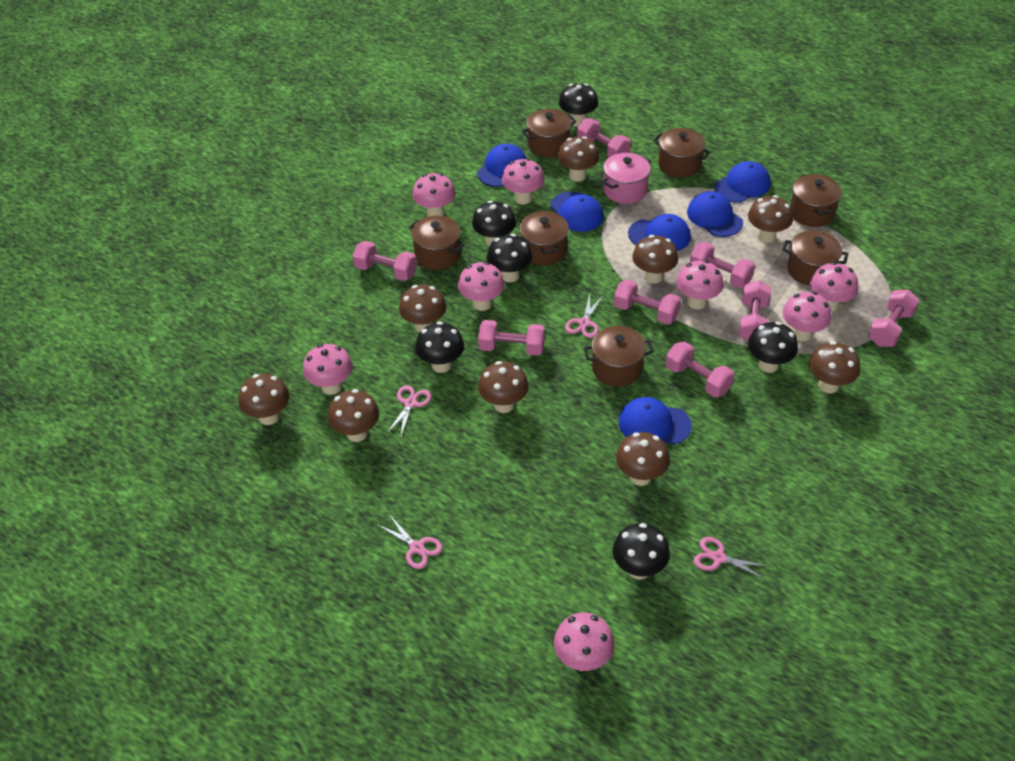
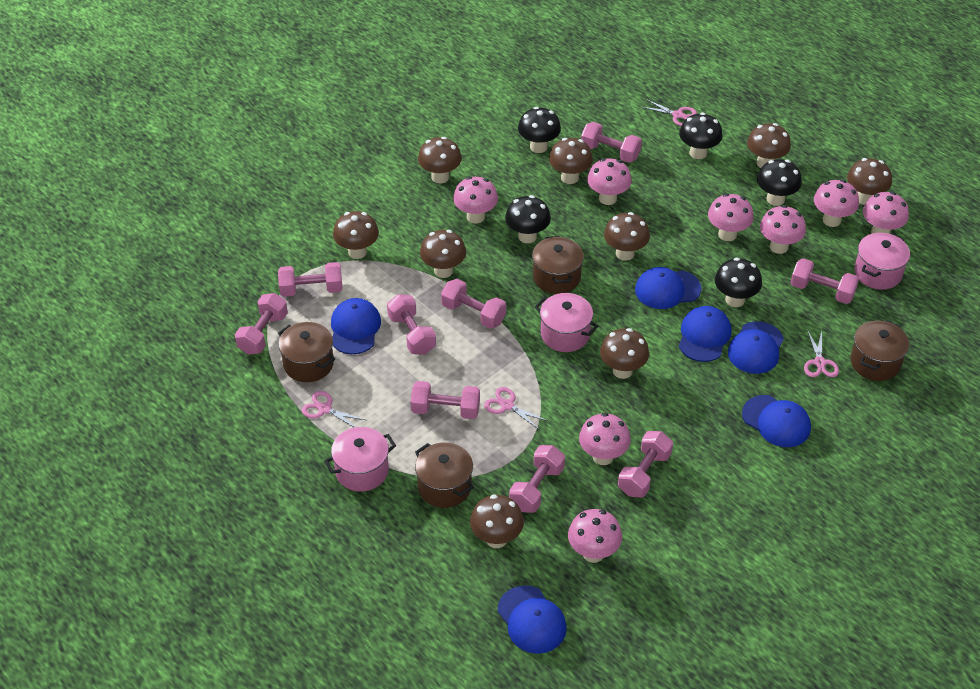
black mushroom: 6 -> 5
brown pot: 7 -> 4
pink dumbbell: 8 -> 9
pink pot: 1 -> 3

